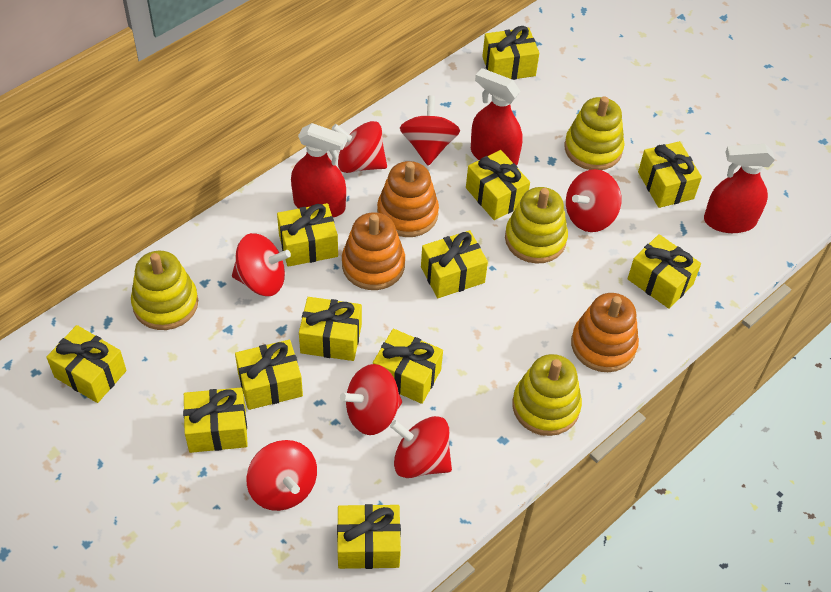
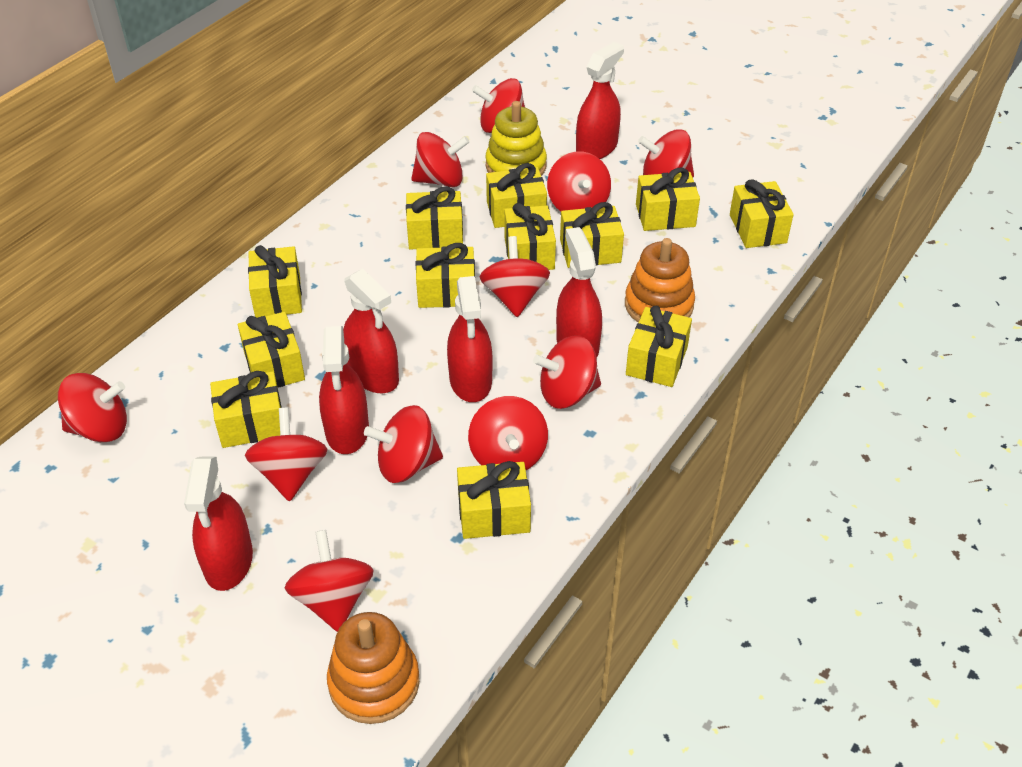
orange stacking toy: 3 -> 2
red spinning top: 7 -> 11
red spray bottle: 3 -> 6
yellow stacking toy: 4 -> 1

